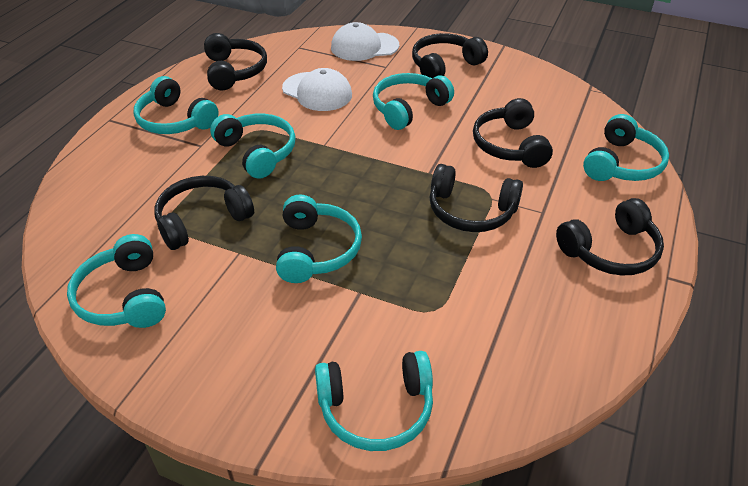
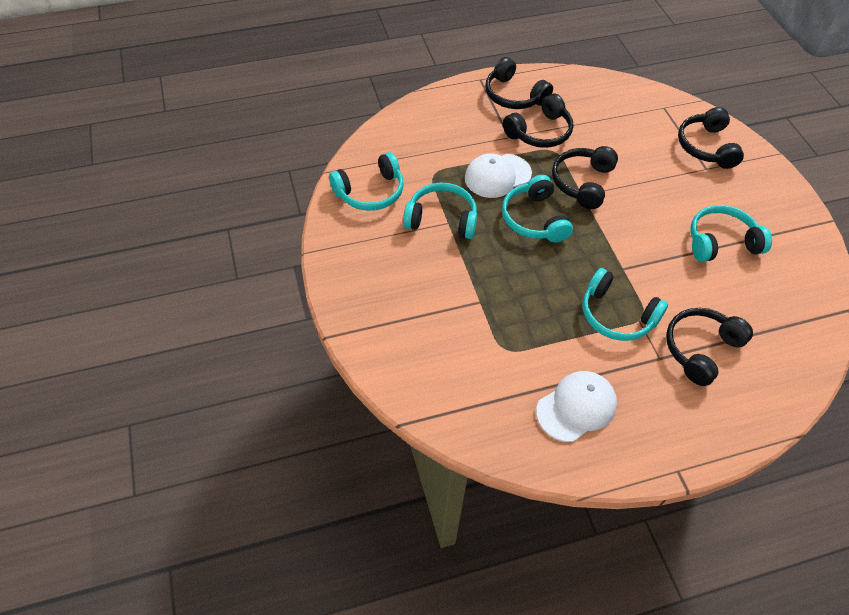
black headphones: 6 -> 5
turquoise headphones: 7 -> 5

